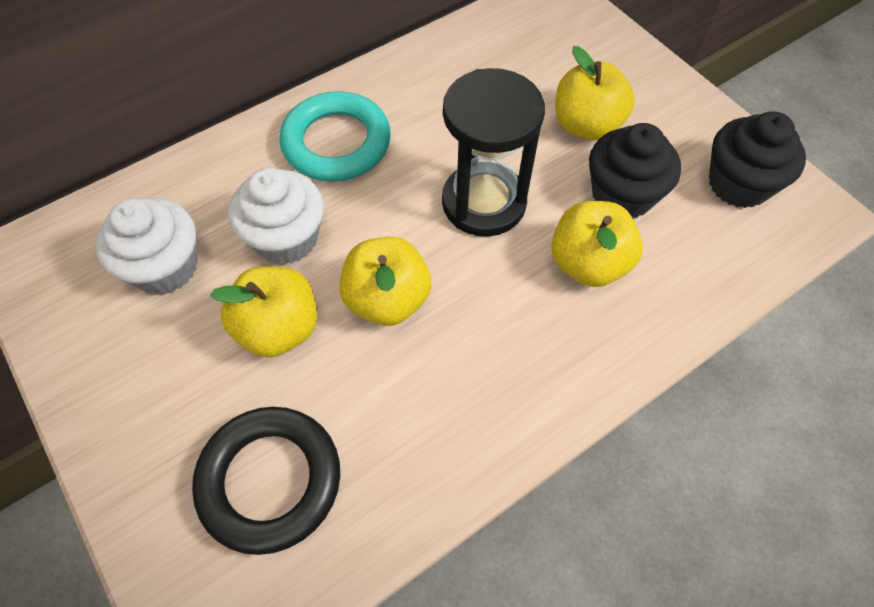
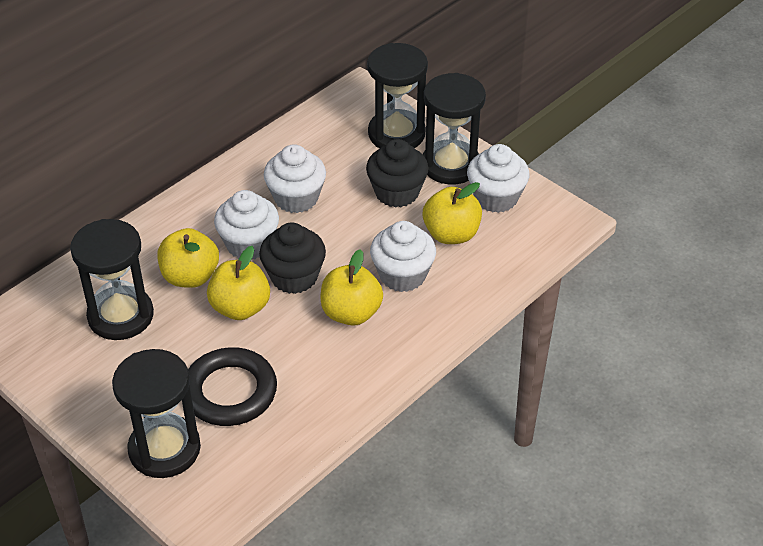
black hourglass: 1 -> 4
turquoise ring: 1 -> 0
white cupcake: 2 -> 4

